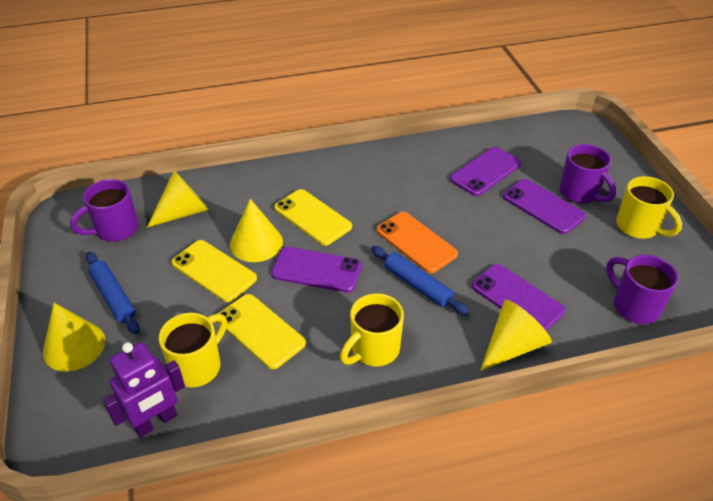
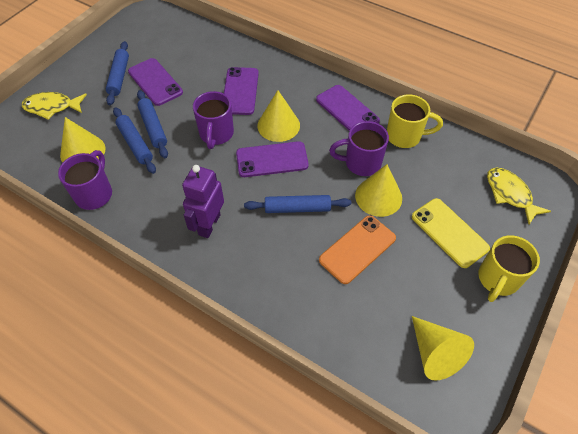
blue rolling pin: 2 -> 4
yellow fish: 0 -> 2
yellow mug: 3 -> 2
yellow phone: 3 -> 1

